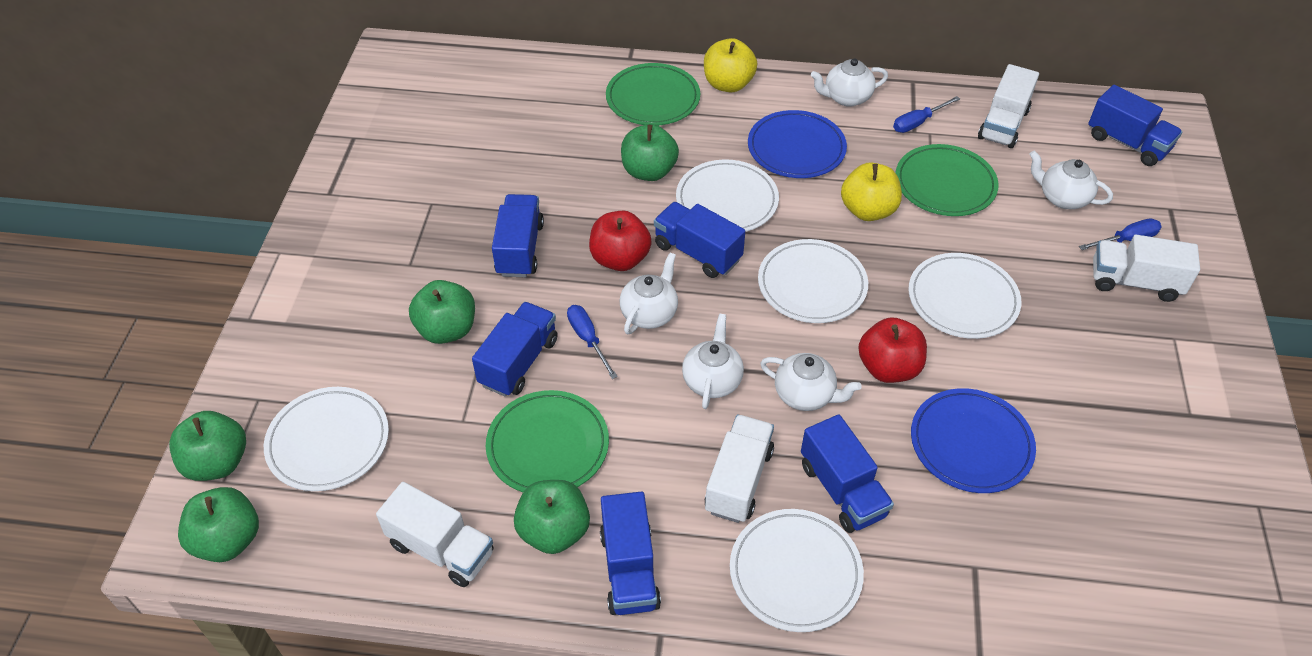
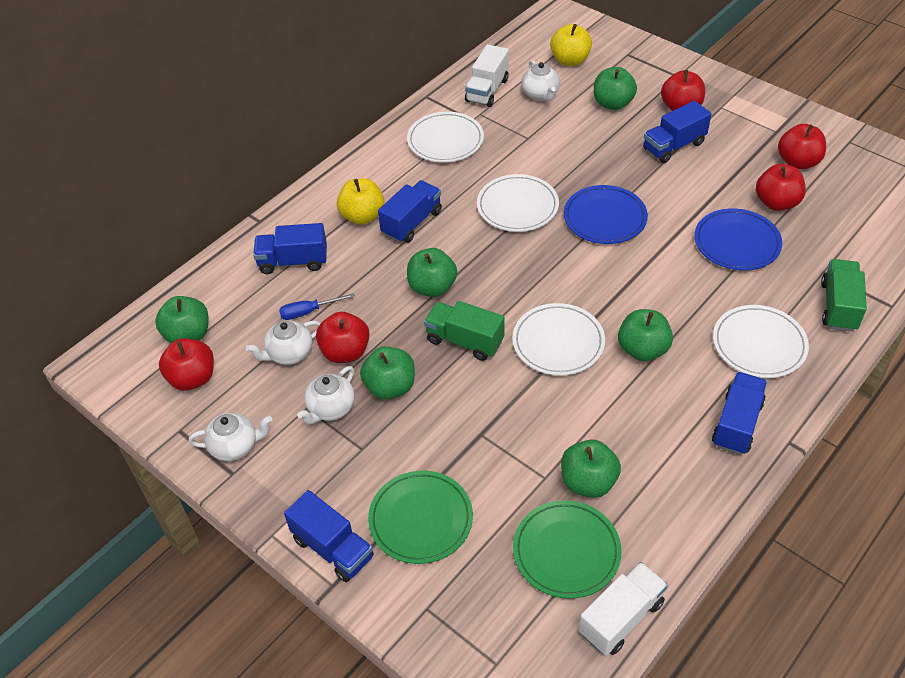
blue screwdriver: 3 -> 1
blue truck: 6 -> 5
green apple: 5 -> 6
green plate: 3 -> 2
green truck: 0 -> 2
red apple: 2 -> 5
white plate: 5 -> 4
white teapot: 5 -> 4
white truck: 4 -> 2

